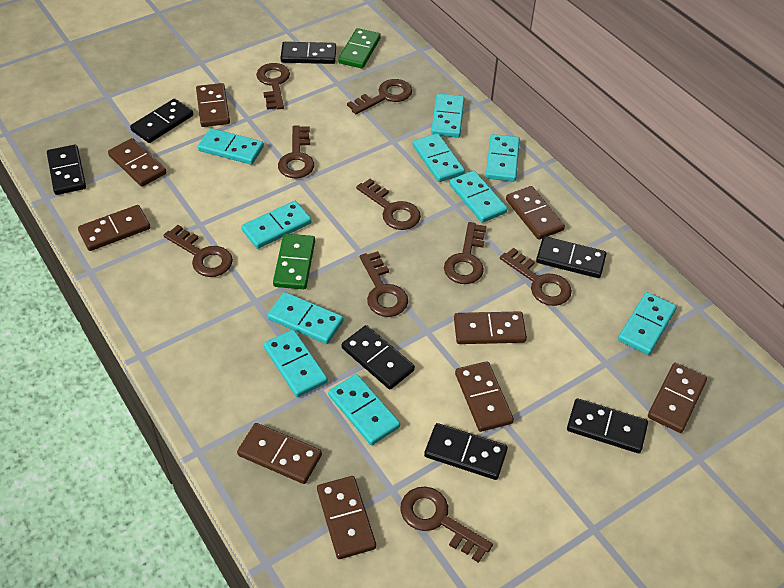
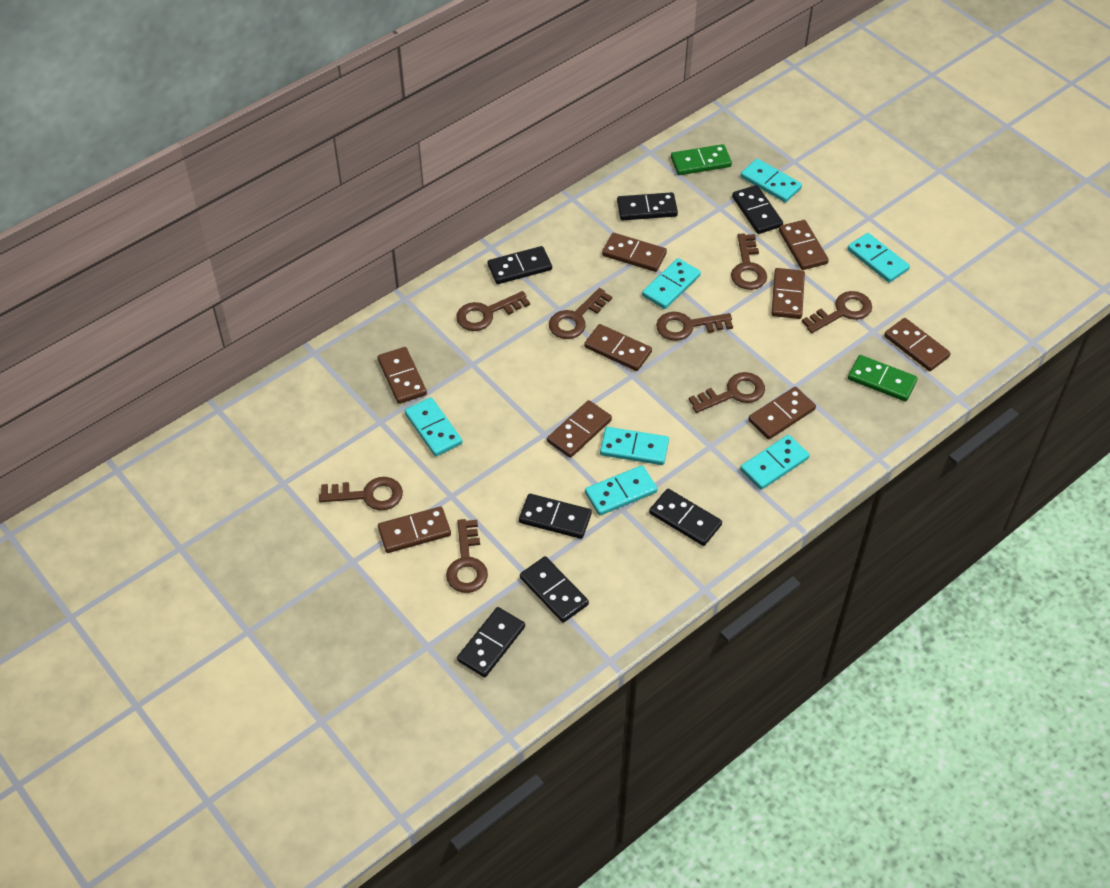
brown key: 9 -> 8
turquoise domino: 10 -> 7

